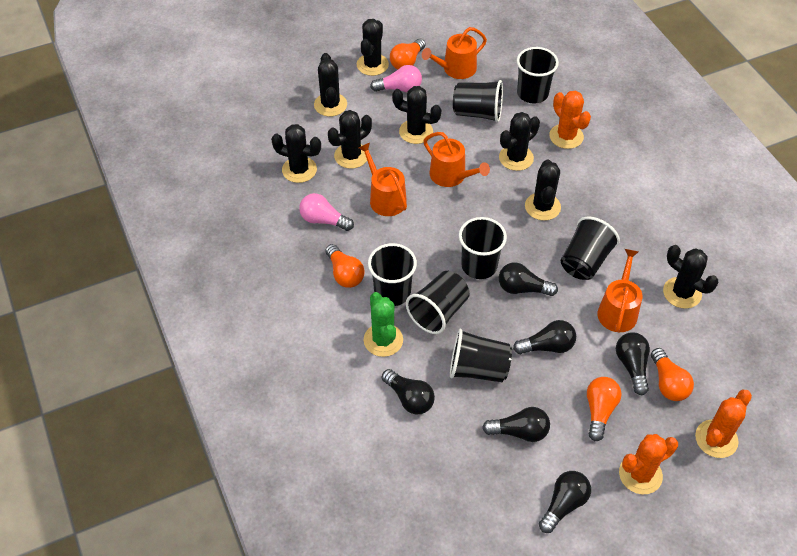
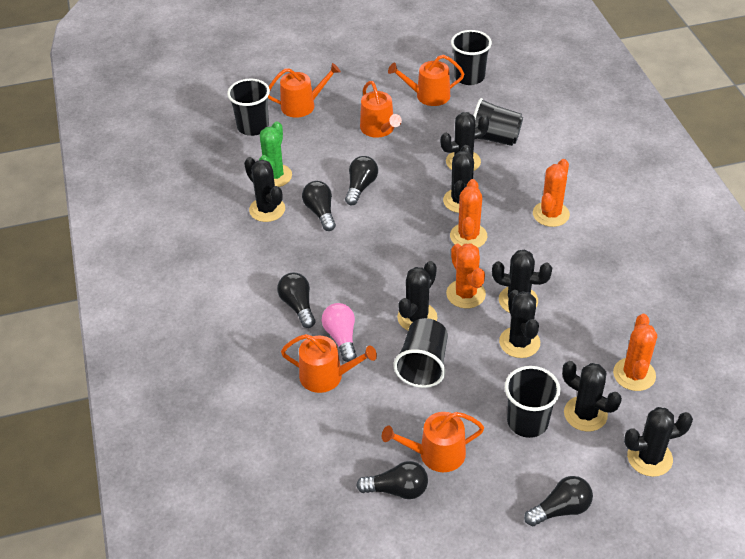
black cup: 7 -> 5
black light bulb: 6 -> 5
orange cactus: 3 -> 4
orange light bulb: 4 -> 0
orange watering can: 4 -> 5
pink light bulb: 2 -> 1

